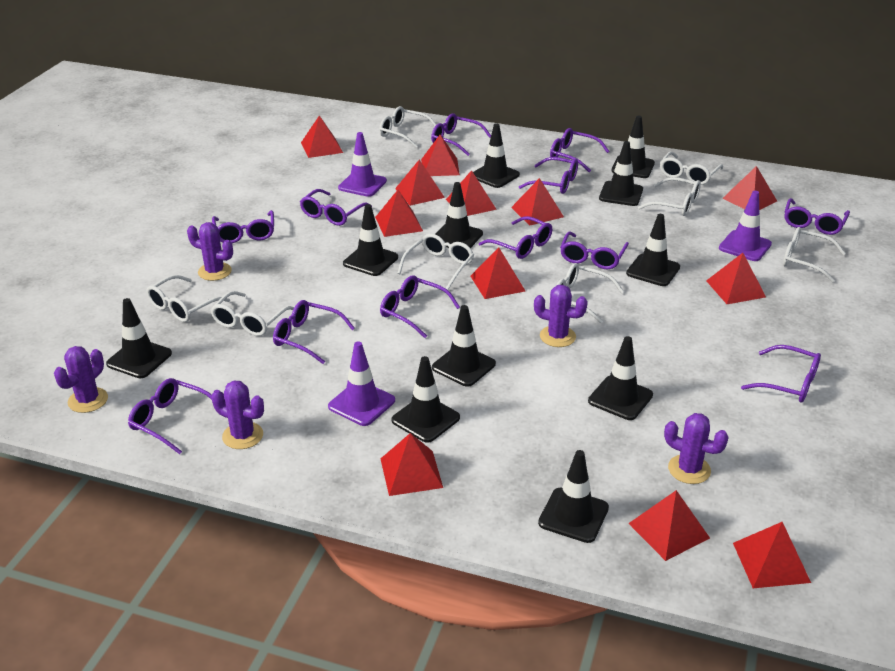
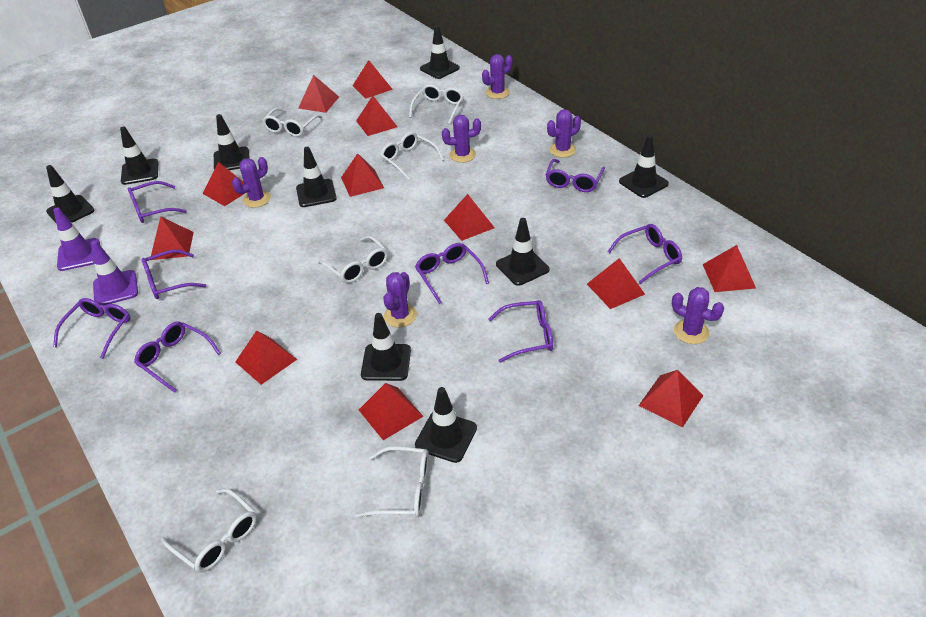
black traffic cone: 11 -> 9
purple cactus: 5 -> 6
purple glasses: 12 -> 8
purple traffic cone: 3 -> 2
white glasses: 8 -> 6

